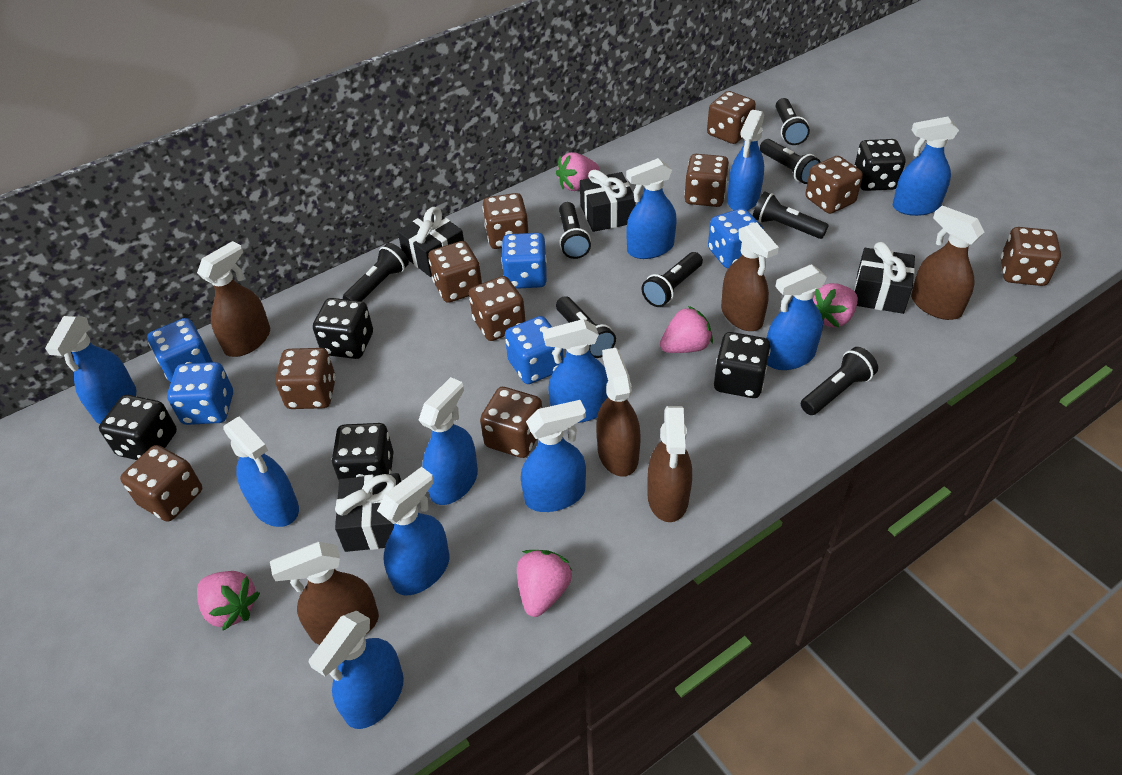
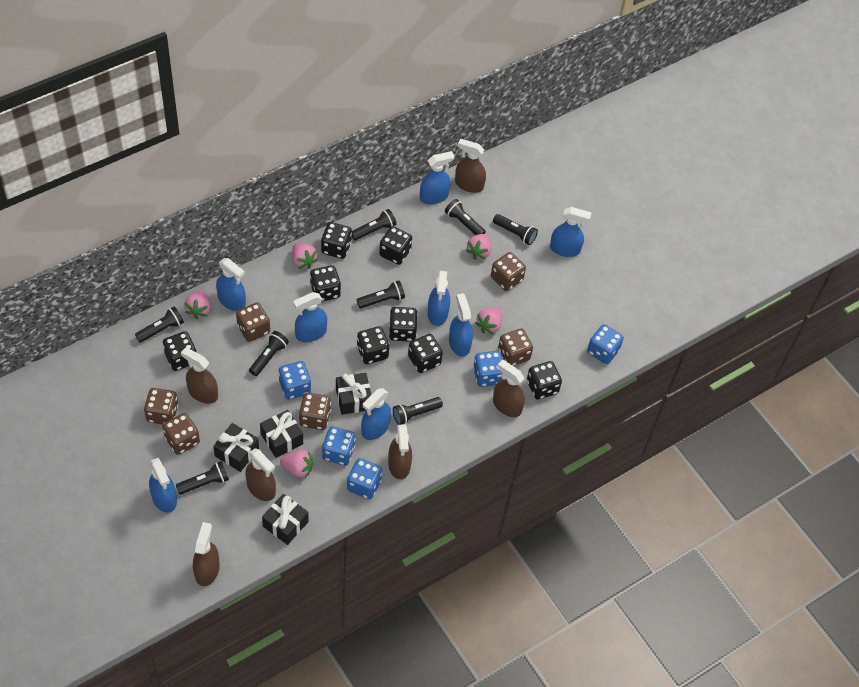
black dice: 5 -> 8
blue spray bottle: 11 -> 8
brown dice: 10 -> 6

